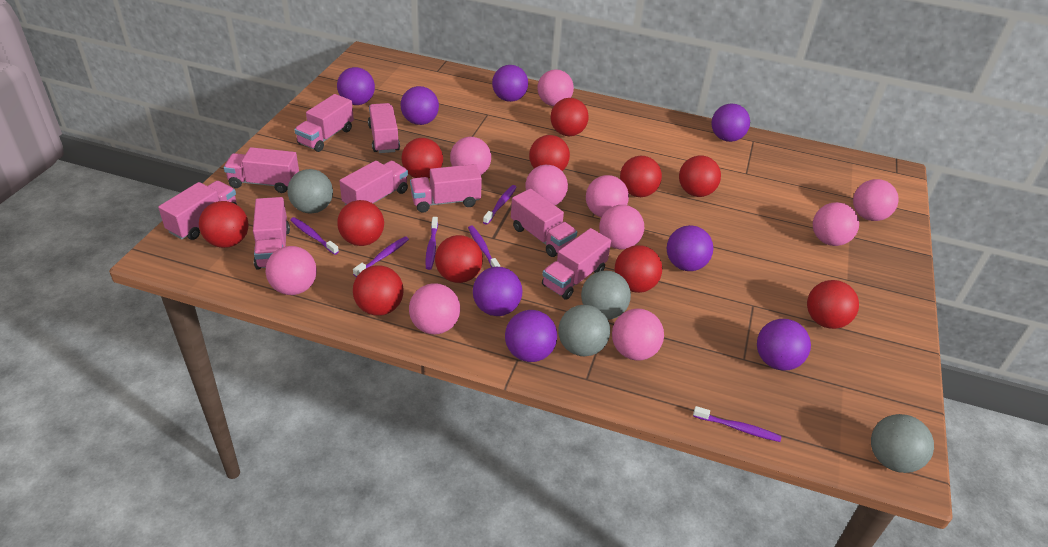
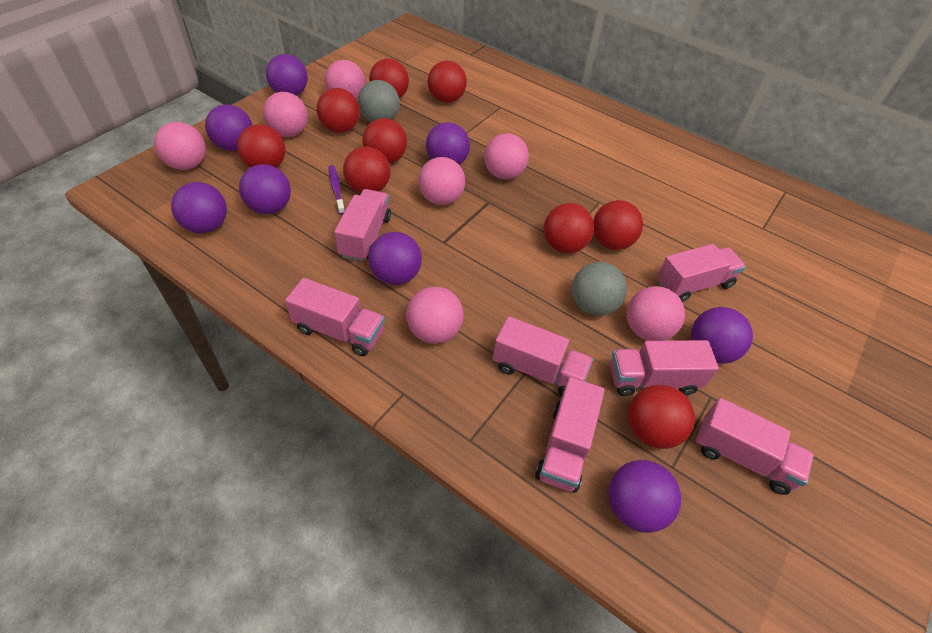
grey ball: 4 -> 2
pink ball: 10 -> 7
pink truck: 9 -> 7
purple toothbrush: 6 -> 1
red ball: 11 -> 9

